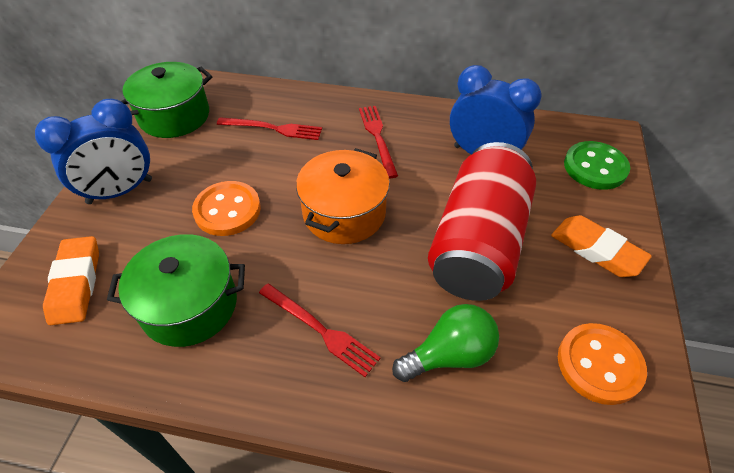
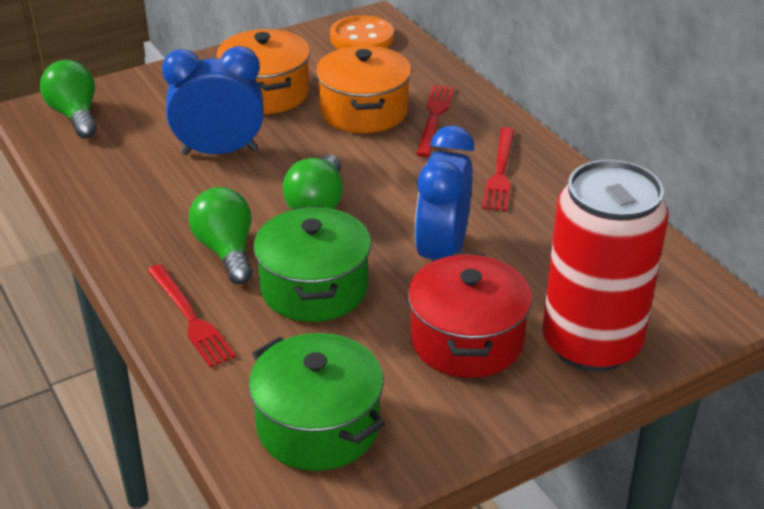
green button: 1 -> 0
green light bulb: 1 -> 3
orange button: 2 -> 1
orange eraser: 2 -> 0
orange pot: 1 -> 2
red pot: 0 -> 1

